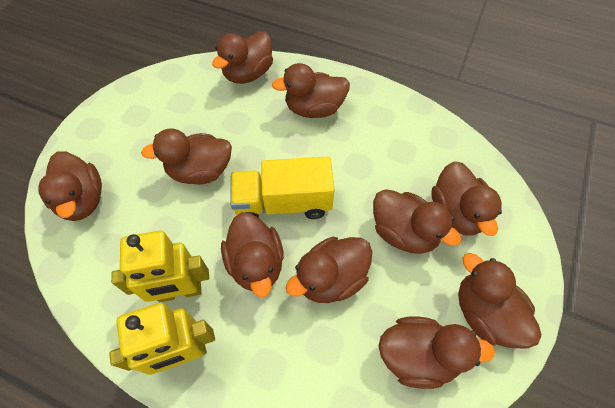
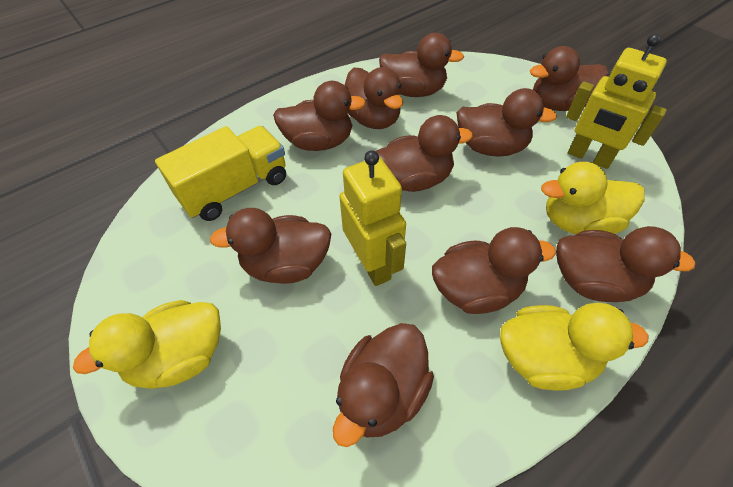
yellow duck: 0 -> 3

